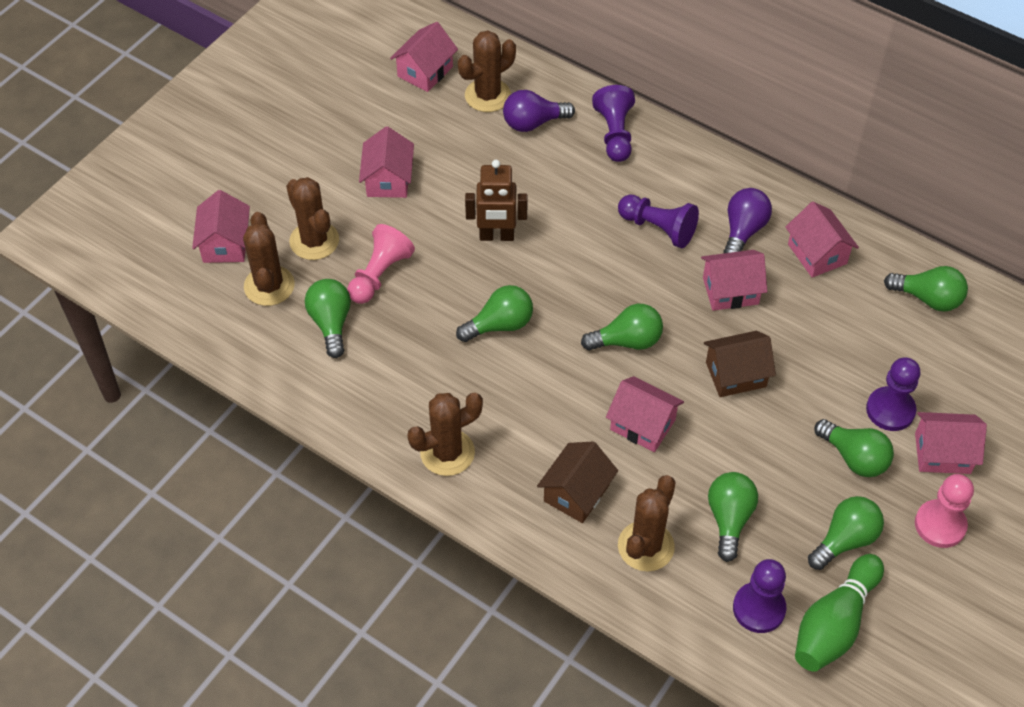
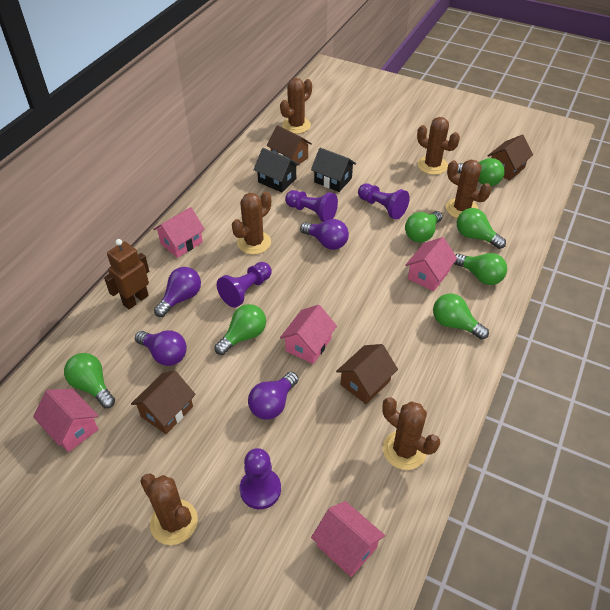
black house: 0 -> 2
brown cactus: 5 -> 6
brown house: 2 -> 4
green bowling pin: 1 -> 0
pink house: 7 -> 5
pink pawn: 2 -> 0
purple light bulb: 2 -> 4

